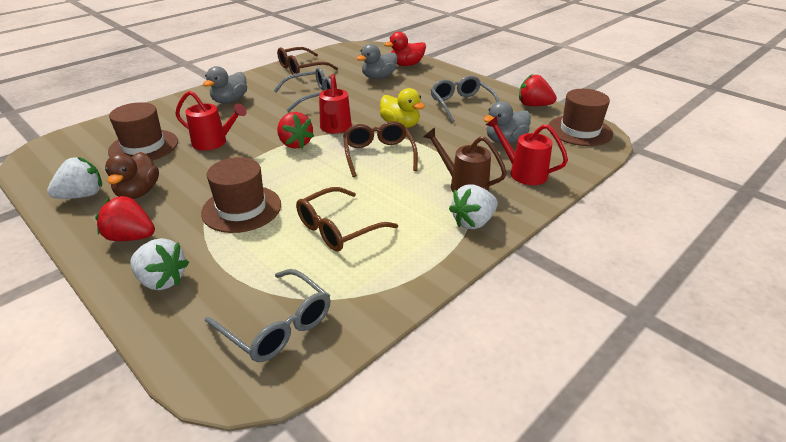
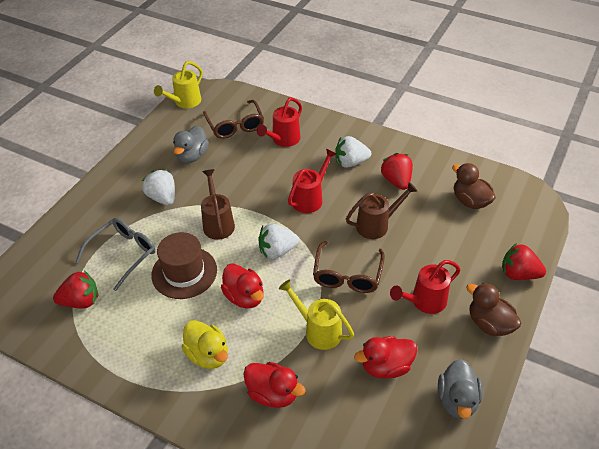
brown duck: 1 -> 2
brown glasses: 3 -> 2
brown hat: 3 -> 1
brown watering can: 1 -> 2
grey duck: 3 -> 2
grey glasses: 3 -> 1
red duck: 1 -> 3
yellow watering can: 0 -> 2

